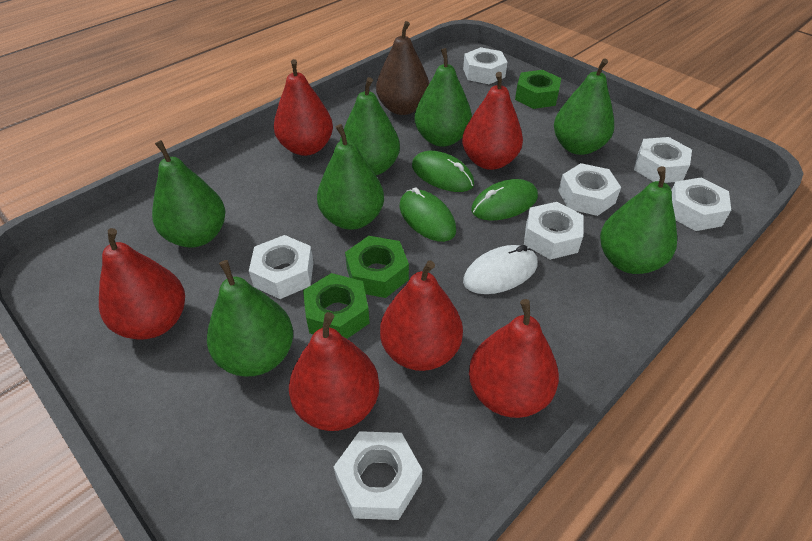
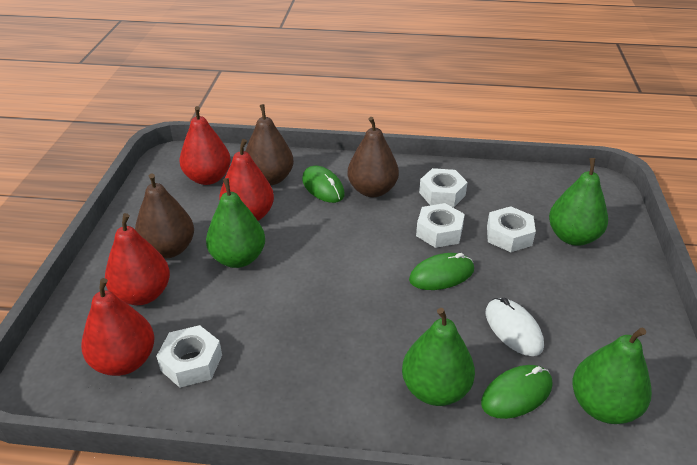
brown pear: 1 -> 3
green nut: 3 -> 0
green pear: 7 -> 4
red pear: 6 -> 4
white nut: 7 -> 4

